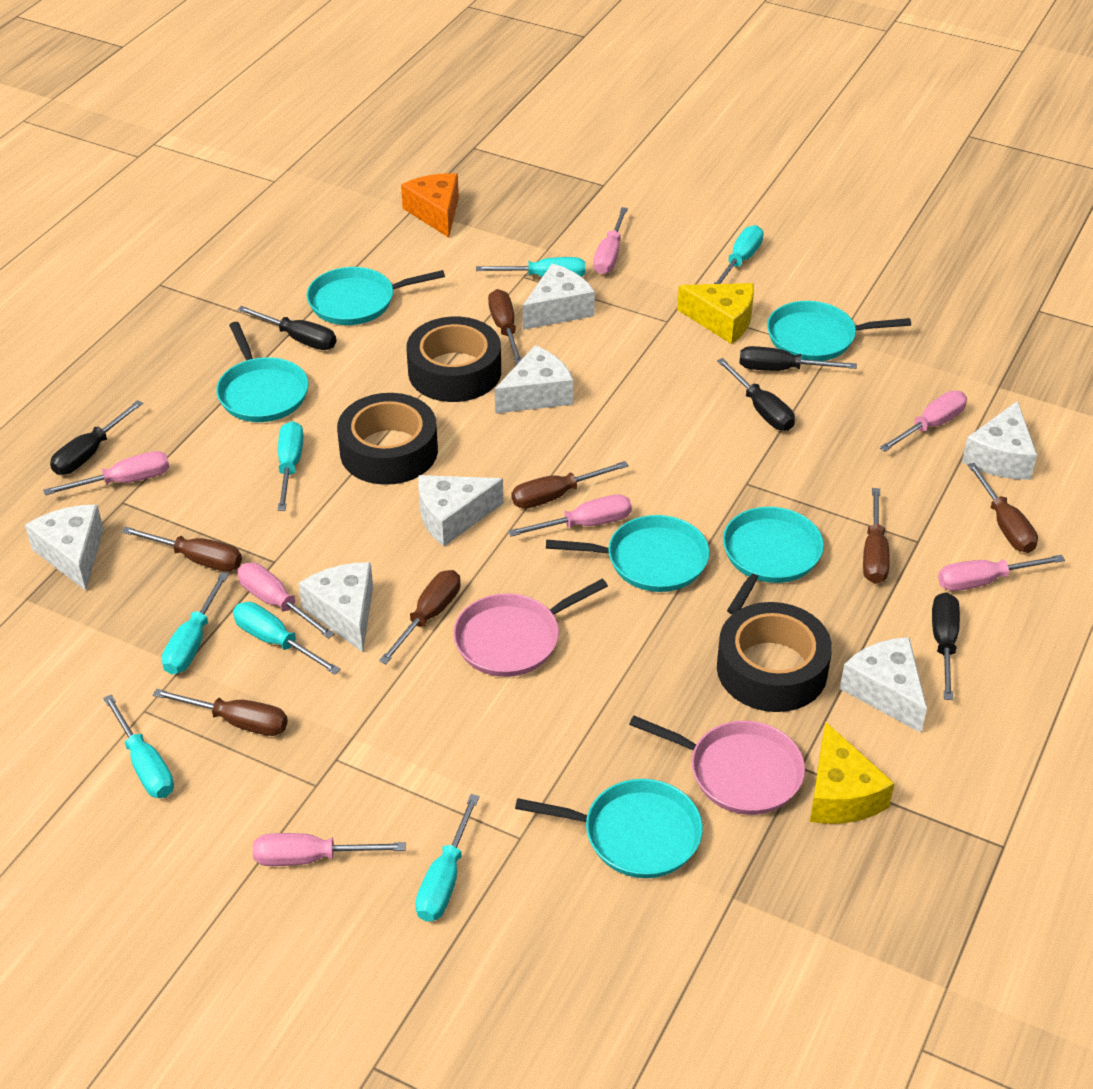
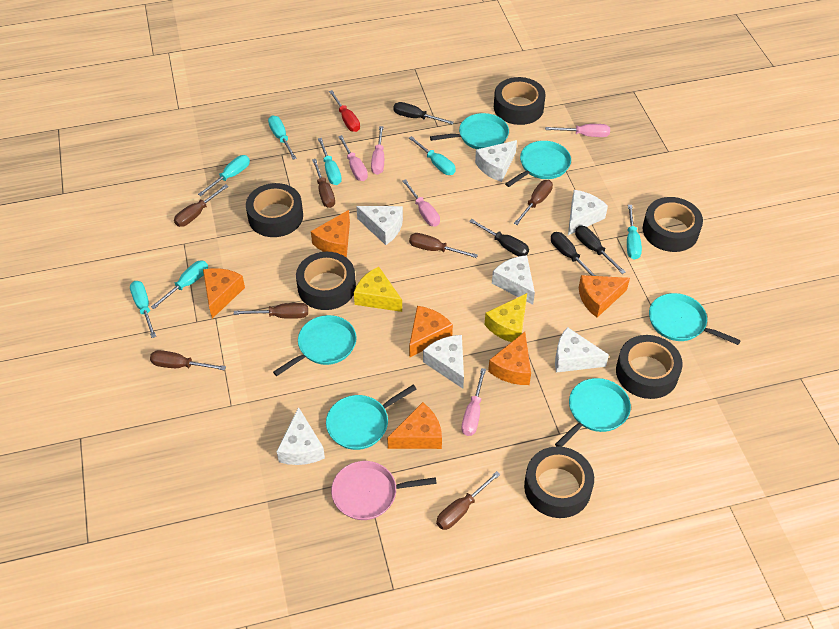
black screwdriver: 5 -> 4
black tape: 3 -> 6
orange cheese: 1 -> 6
pink pan: 2 -> 1
pink screwdriver: 7 -> 5
red screwdriver: 0 -> 1

